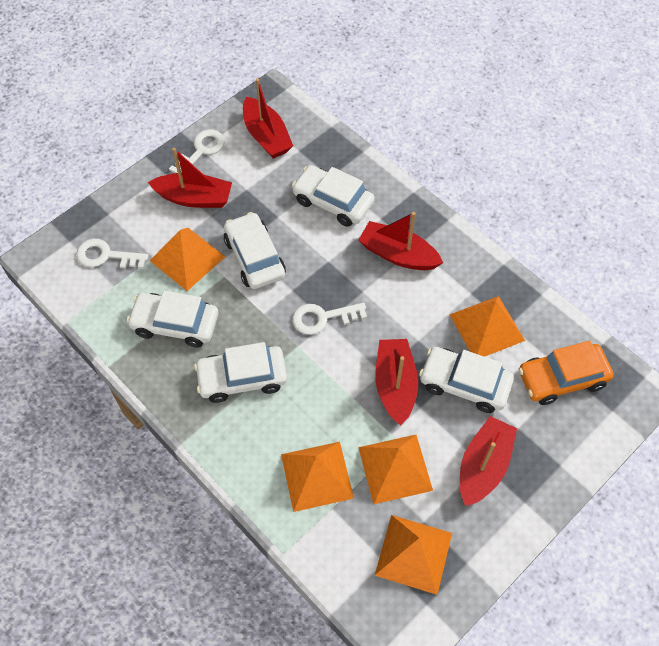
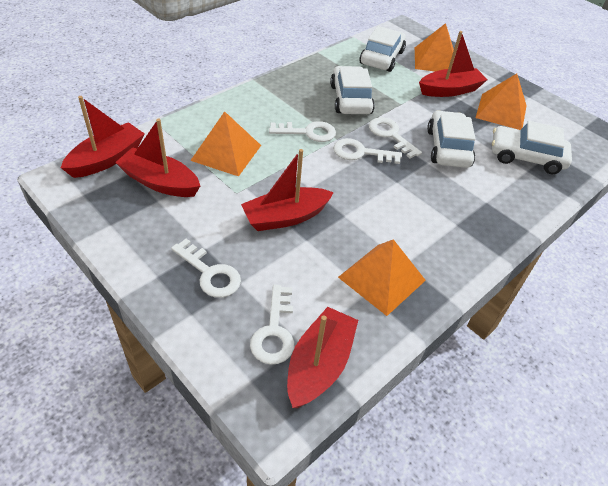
orange car: 1 -> 0
orange pyramid: 5 -> 4
white car: 5 -> 4
white key: 3 -> 5

